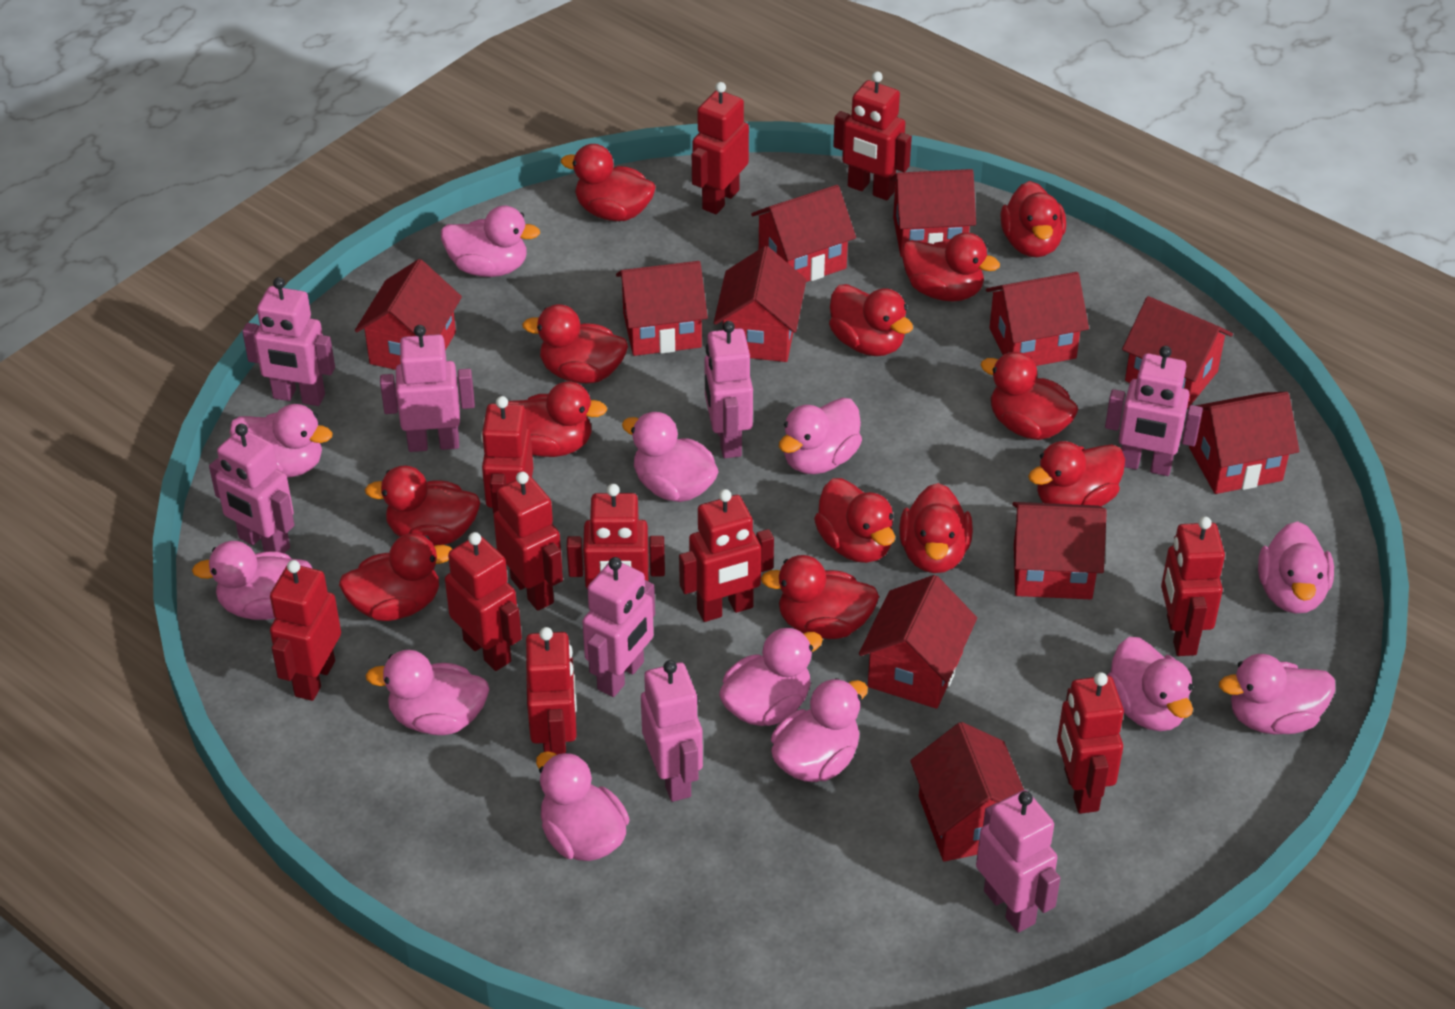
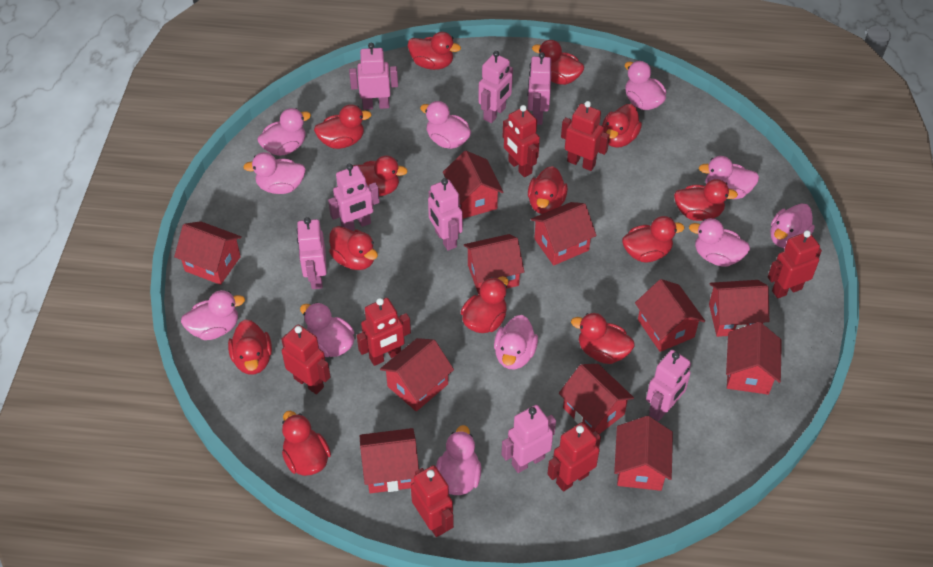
pink duck: 12 -> 11
red robot: 11 -> 7

